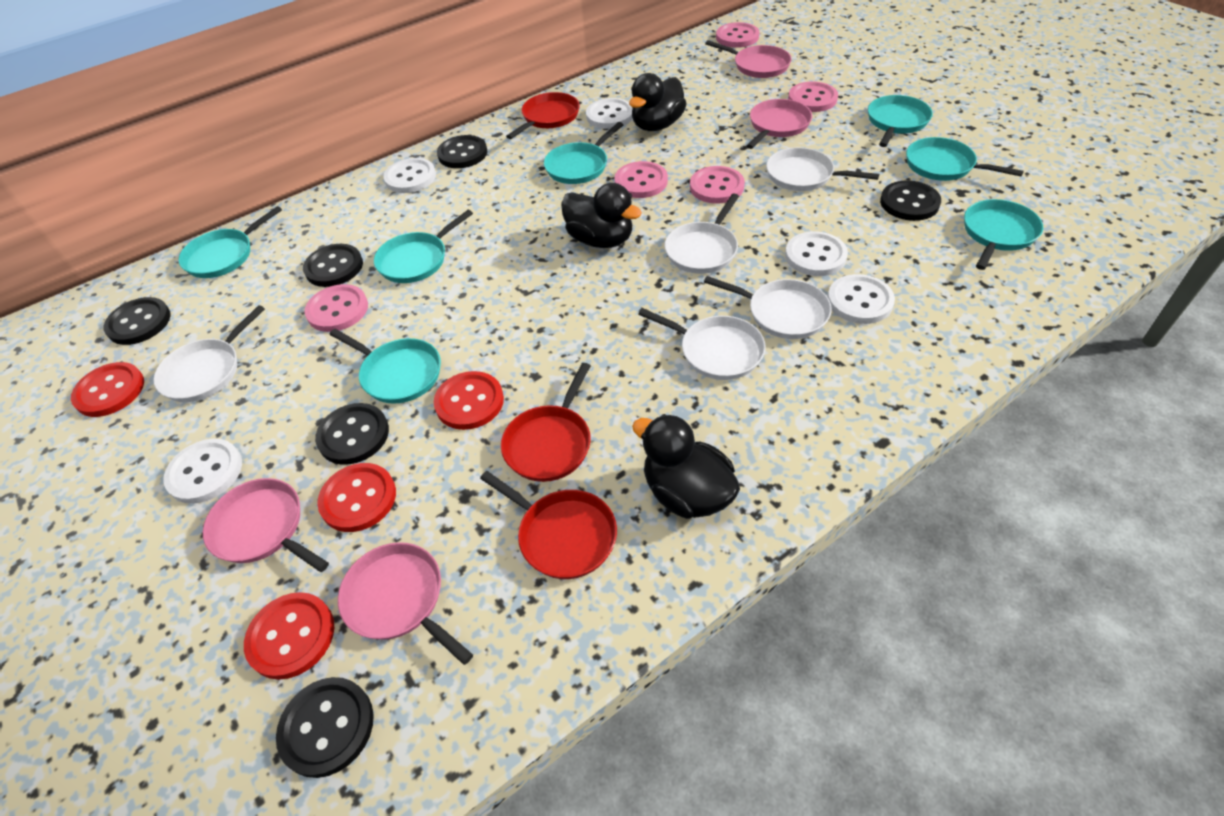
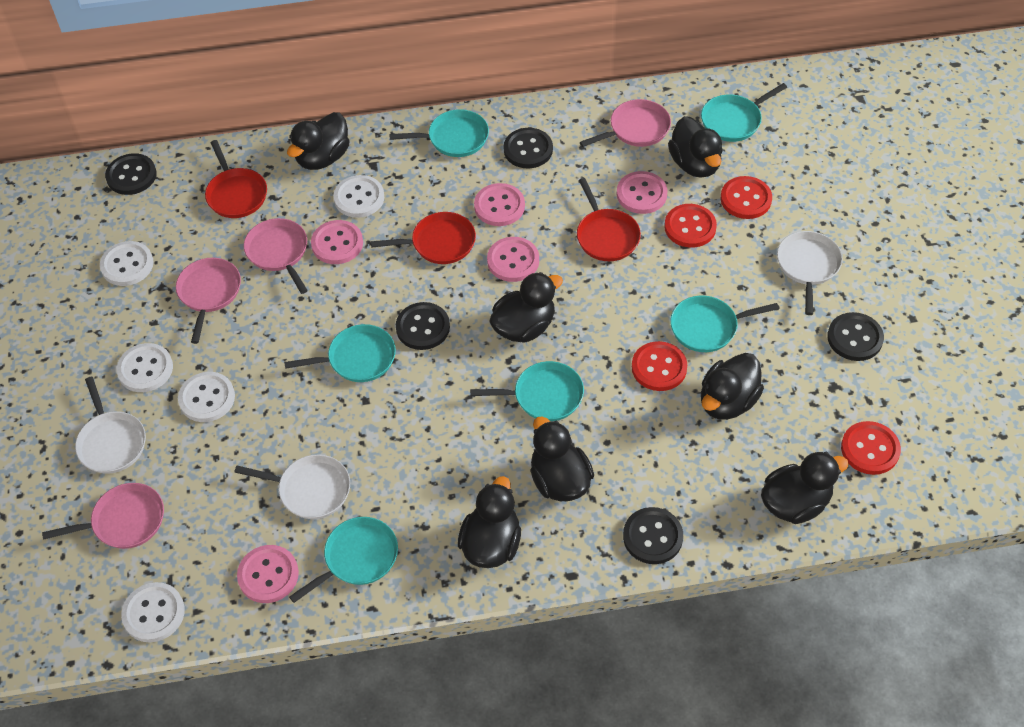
black button: 6 -> 5
black duck: 3 -> 7
turquoise pan: 7 -> 6
white pan: 5 -> 3

